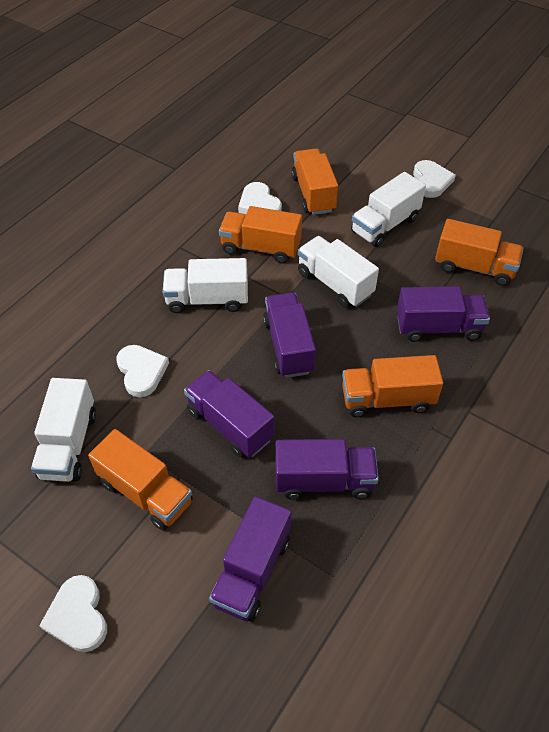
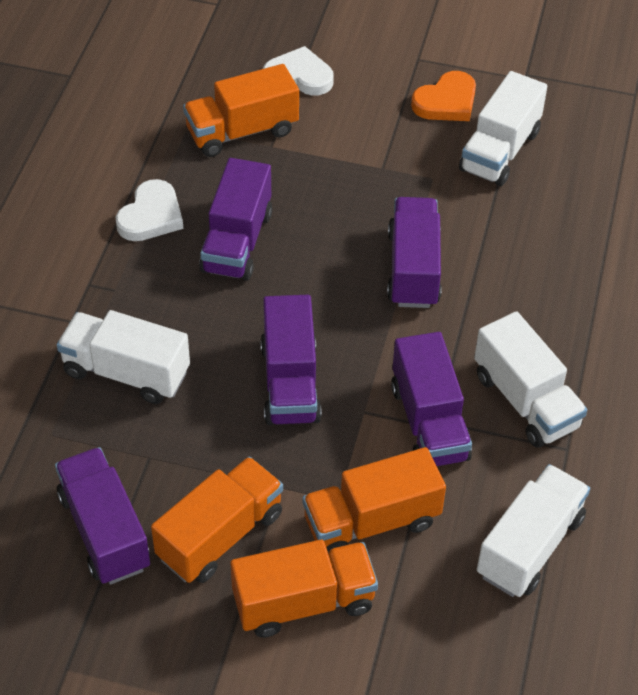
orange heart: 0 -> 1
orange truck: 5 -> 4
white heart: 4 -> 2

